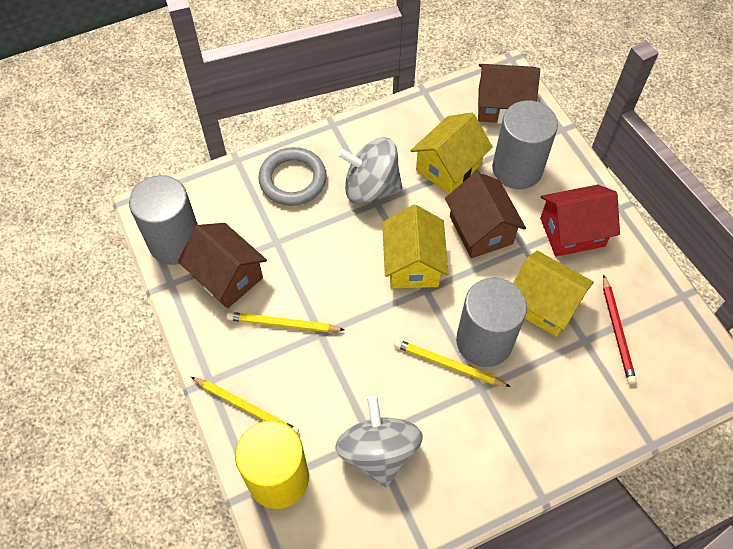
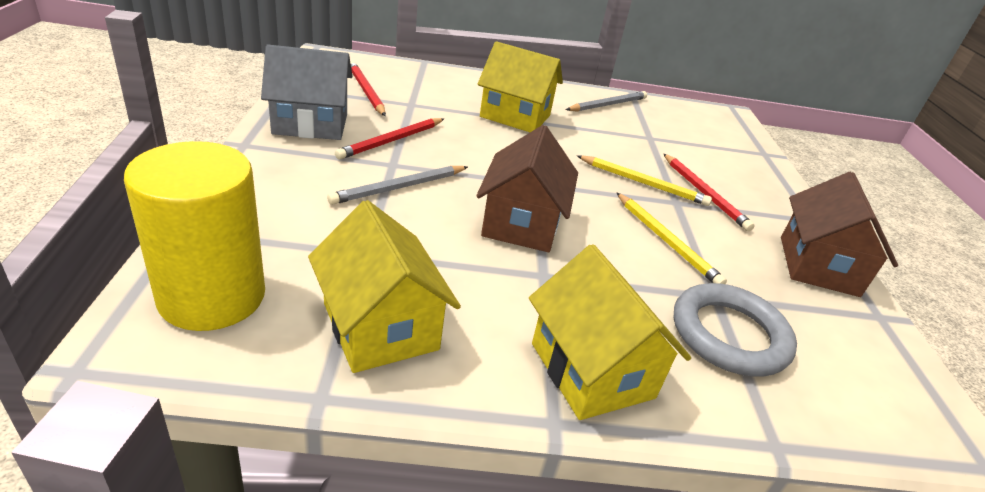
brown house: 3 -> 2
grey cylinder: 3 -> 0
grey house: 0 -> 1
grey pencil: 0 -> 2
grey spinning top: 2 -> 0
red house: 1 -> 0
red pencil: 1 -> 3
yellow pencil: 3 -> 2

